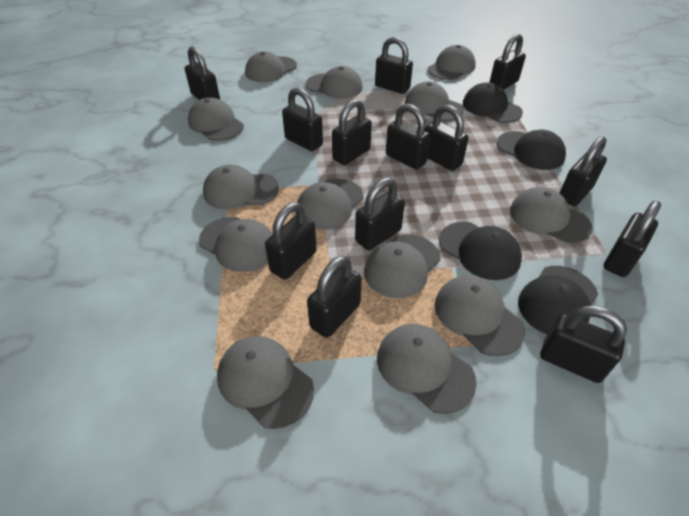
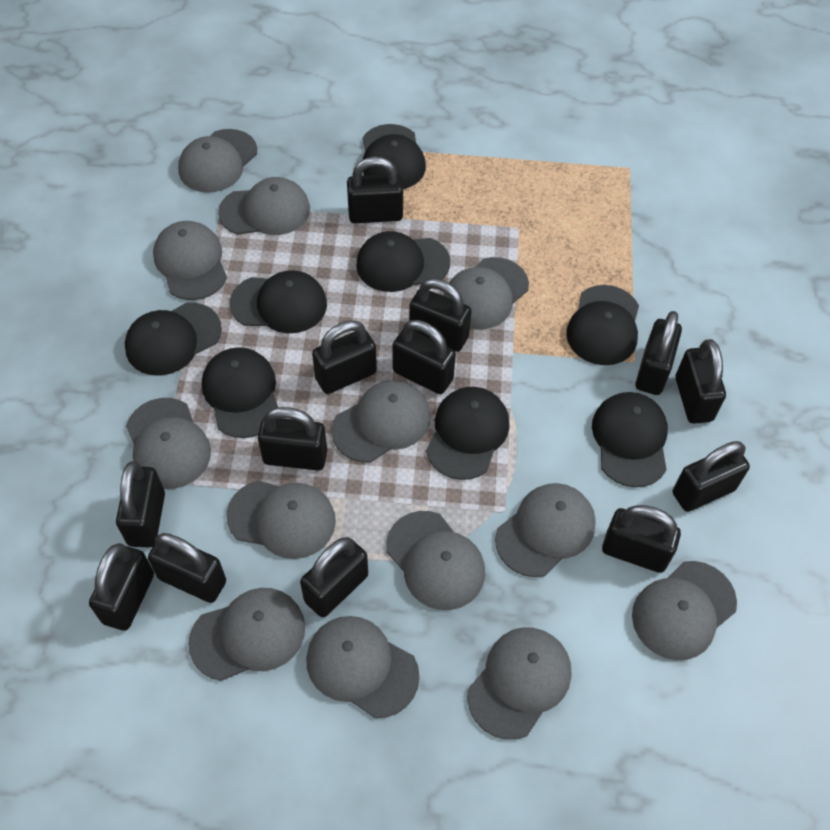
black cap: 4 -> 8

